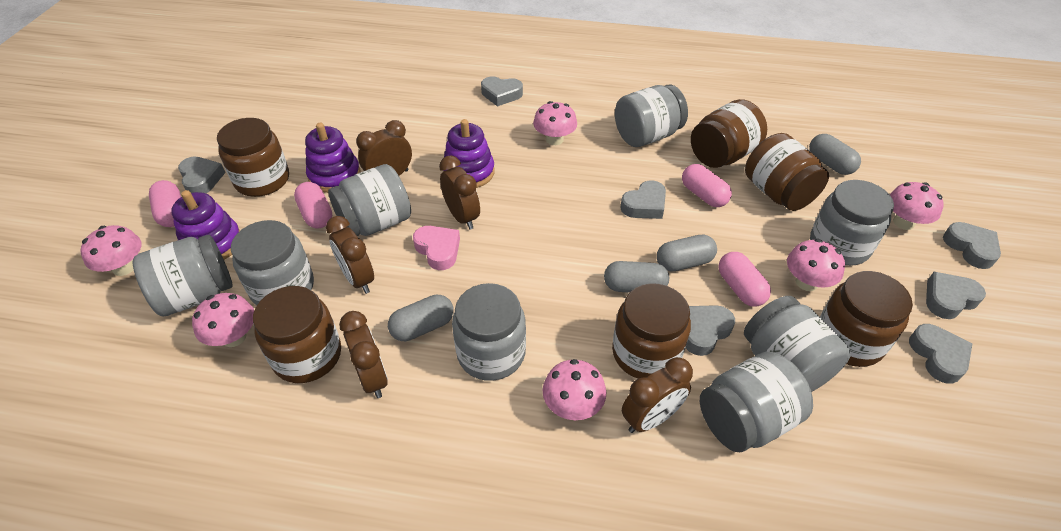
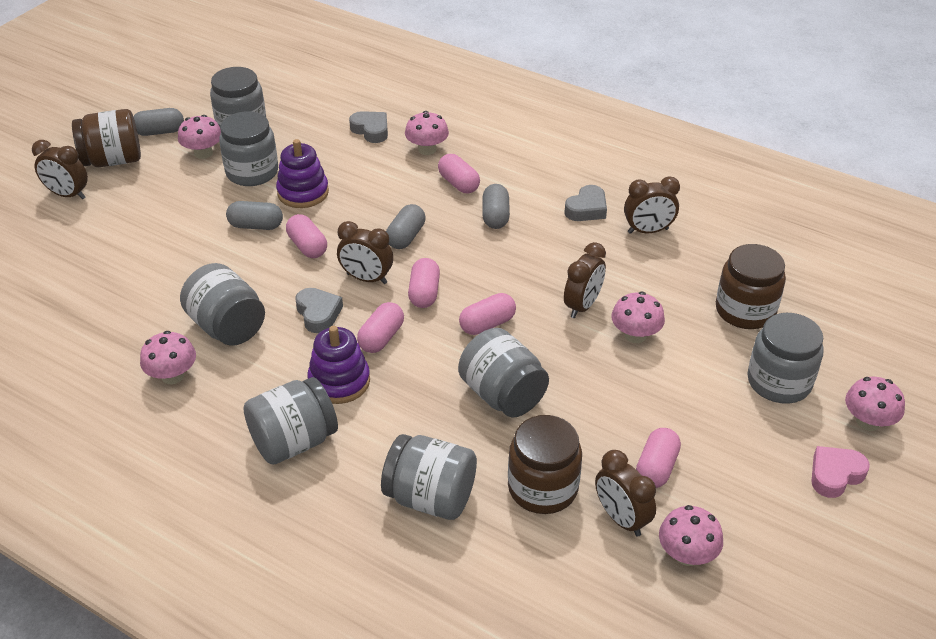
brown jar: 6 -> 3
grey heart: 7 -> 3
grey jar: 8 -> 7
pink capsule: 4 -> 6
purple stacking toy: 3 -> 2

